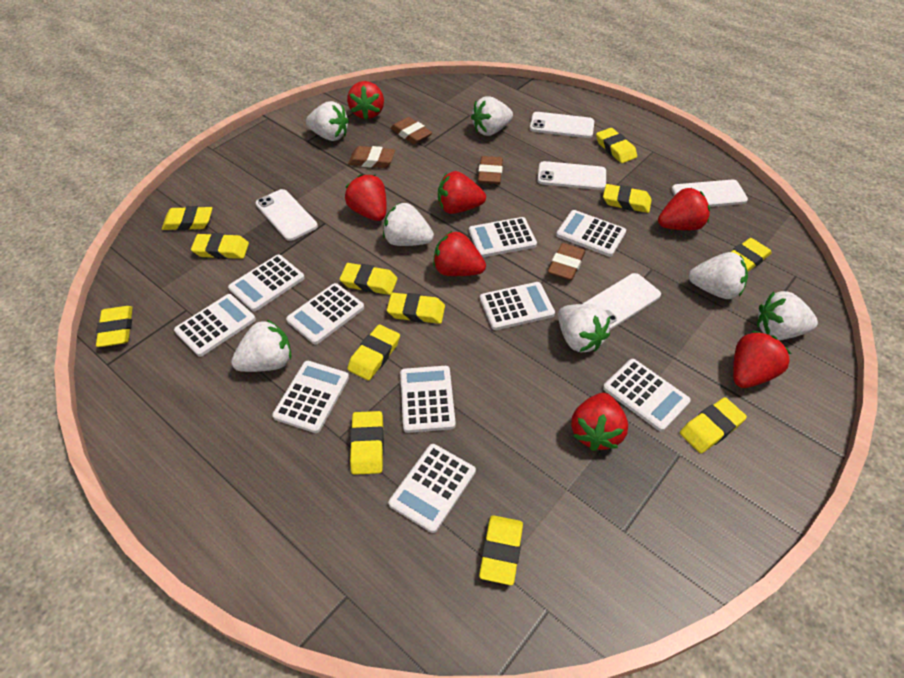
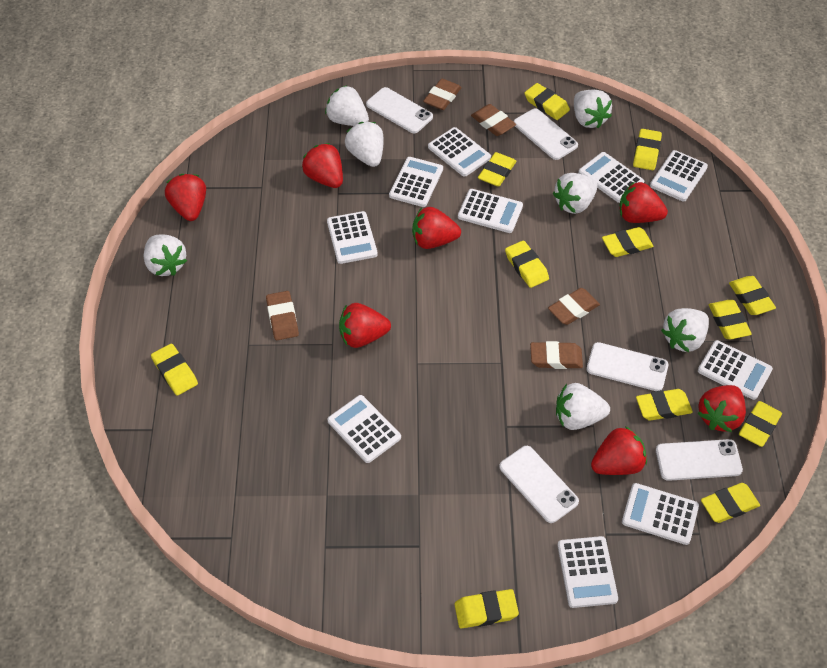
brown eraser: 4 -> 5

